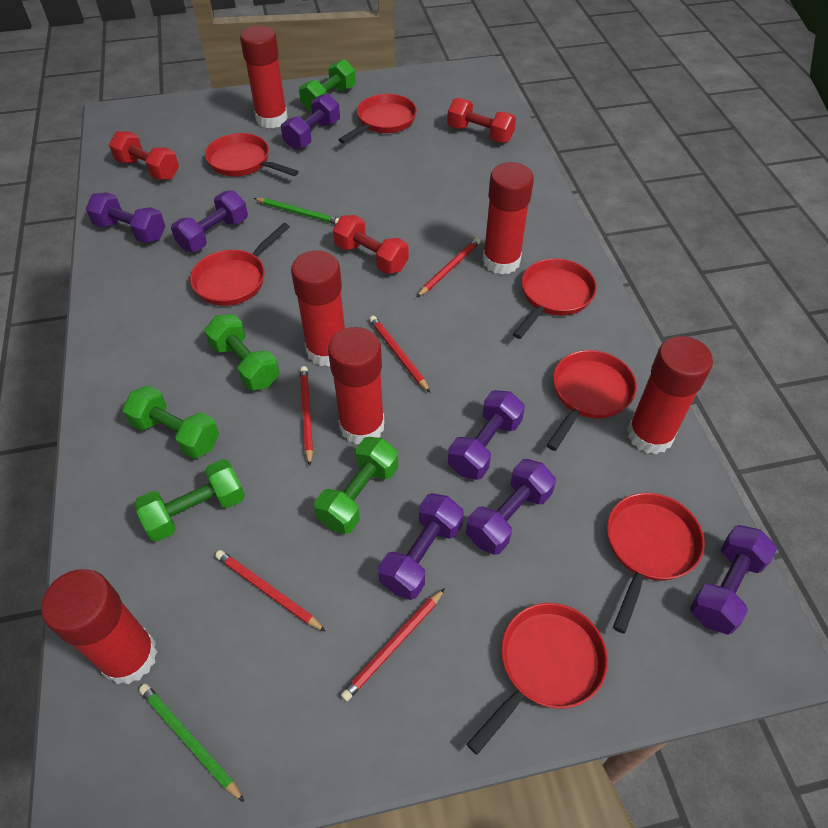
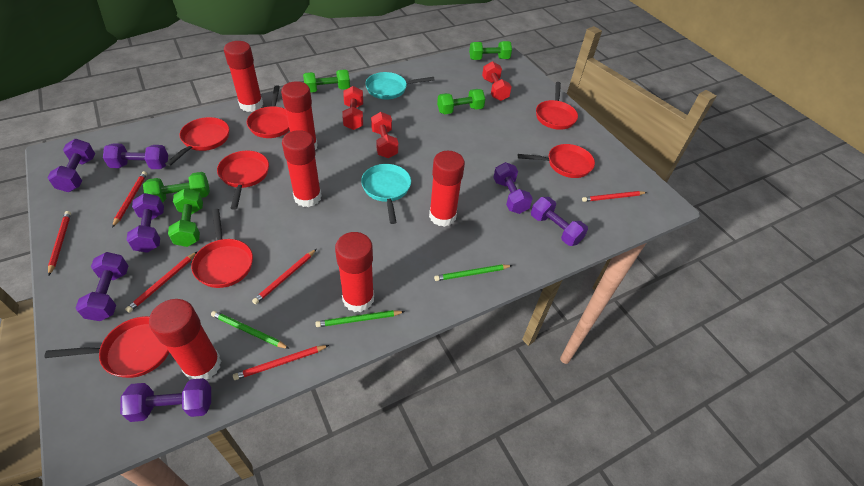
green pencil: 2 -> 3
red pencil: 5 -> 6
turquoise pan: 0 -> 2

